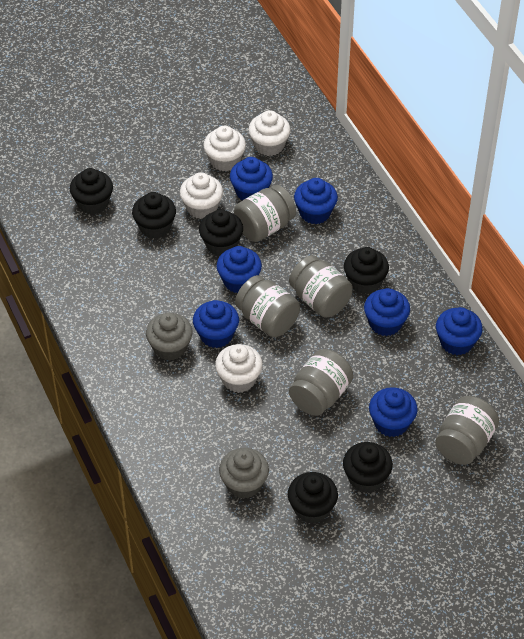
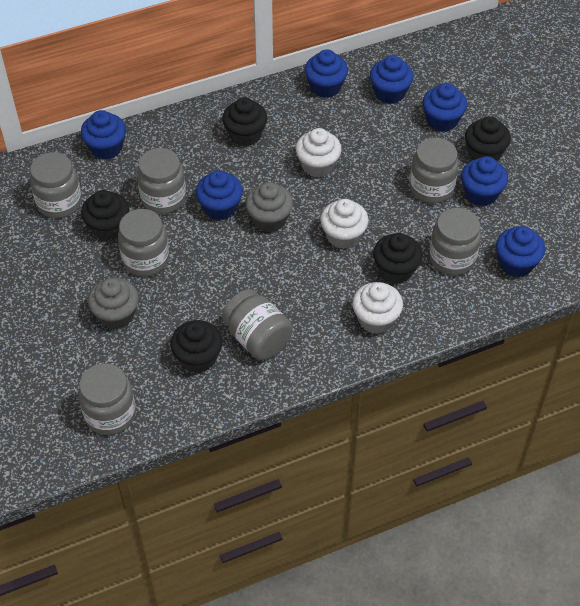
black cupcake: 6 -> 5
grey jar: 5 -> 7
white cupcake: 4 -> 3

